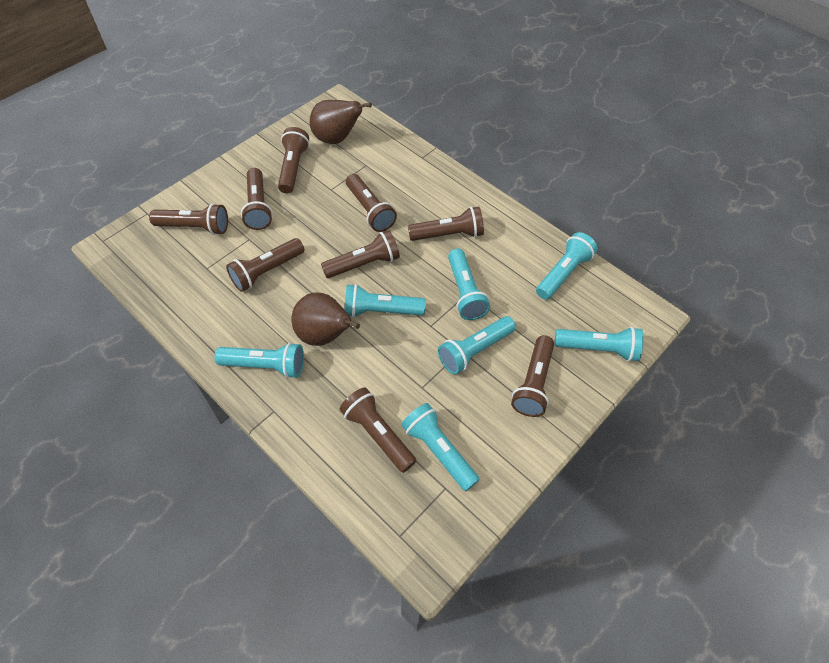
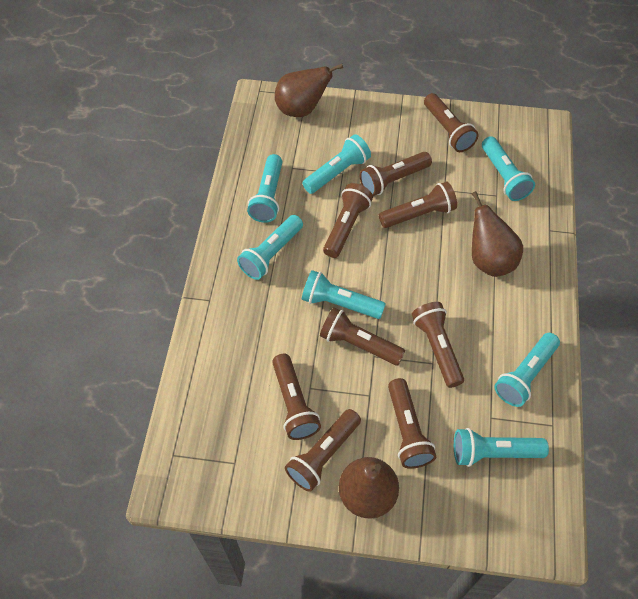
brown pear: 2 -> 3

